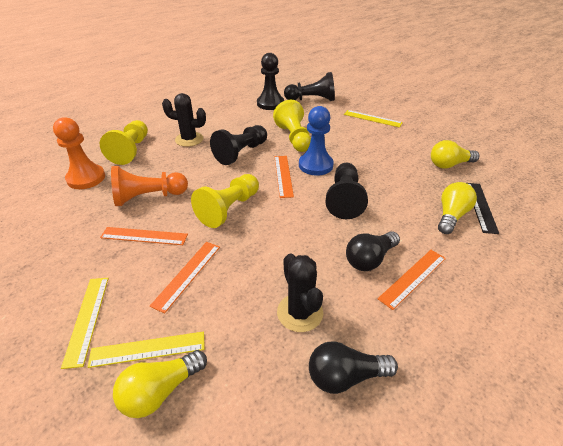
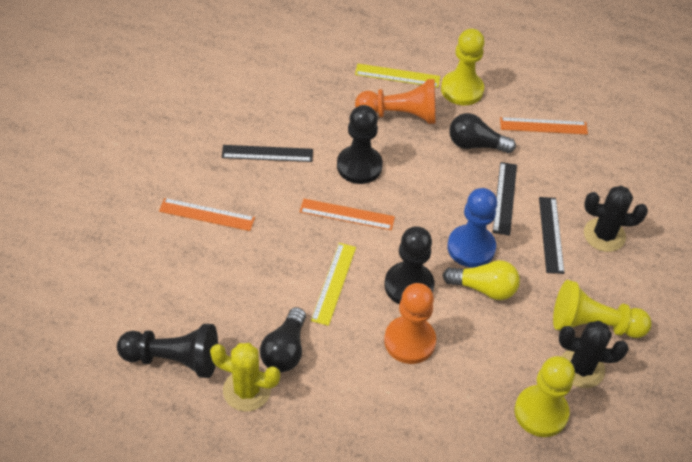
black pawn: 4 -> 3
black ruler: 1 -> 3
orange ruler: 4 -> 3
yellow cactus: 0 -> 1
yellow light bulb: 3 -> 1
yellow ruler: 3 -> 2

